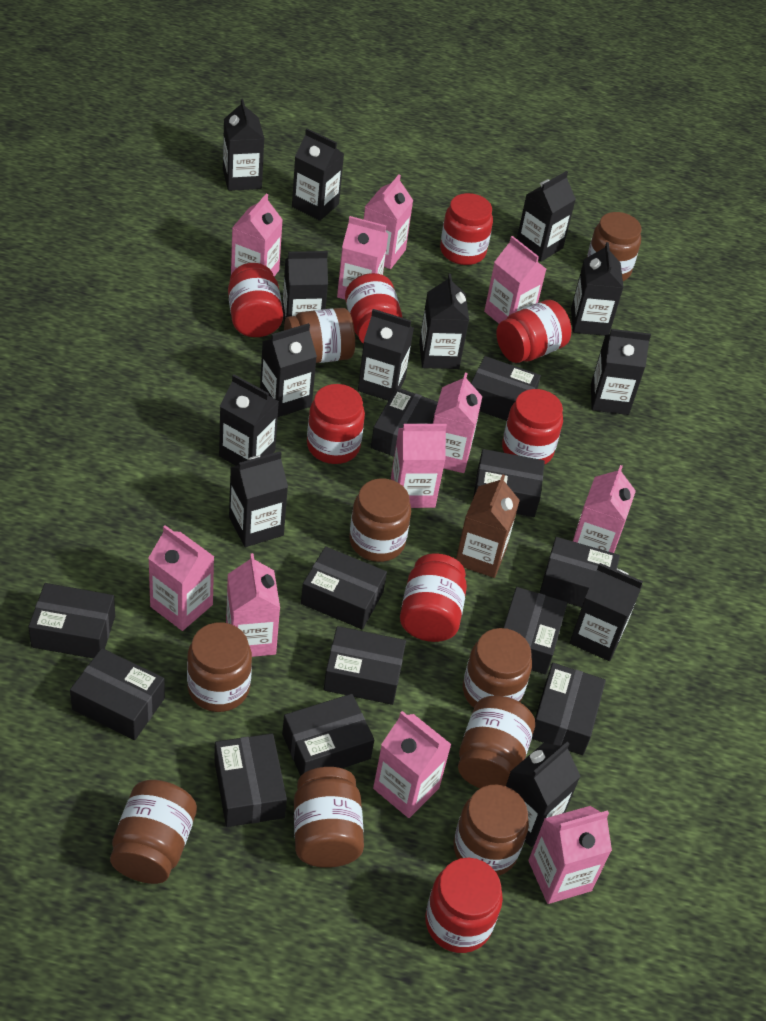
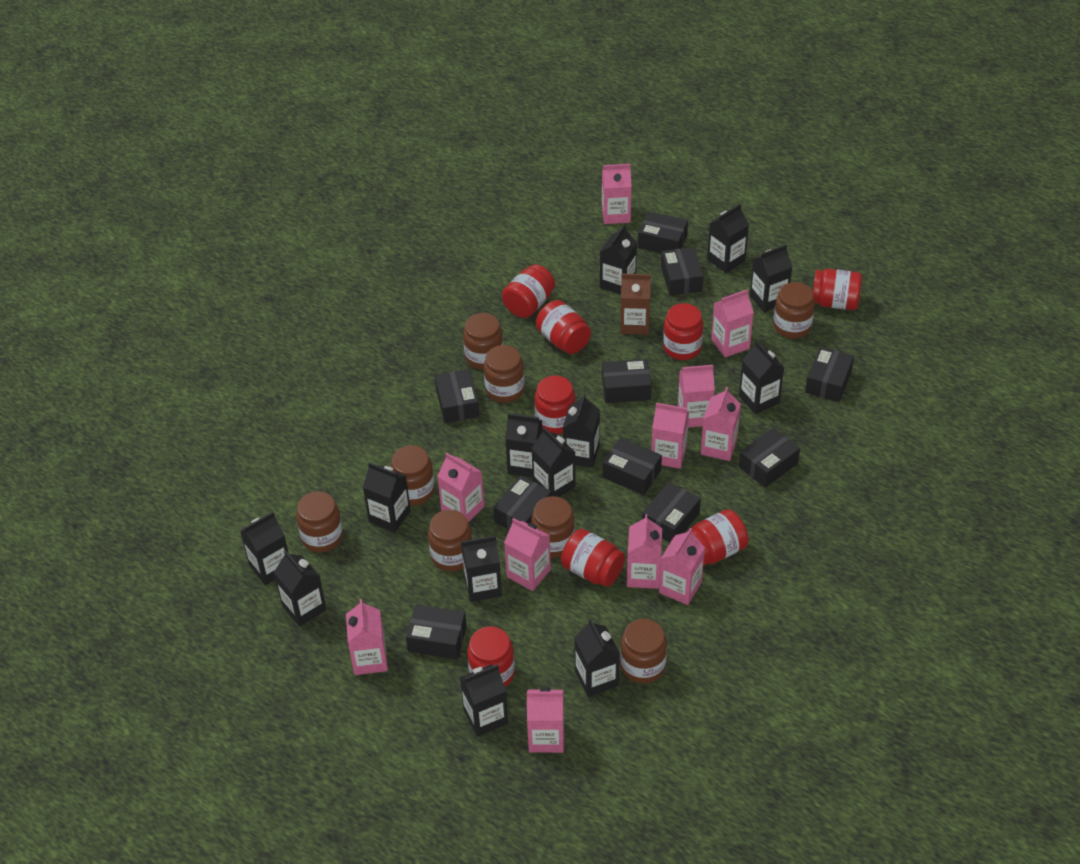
black box: 12 -> 10
brown jar: 9 -> 8

